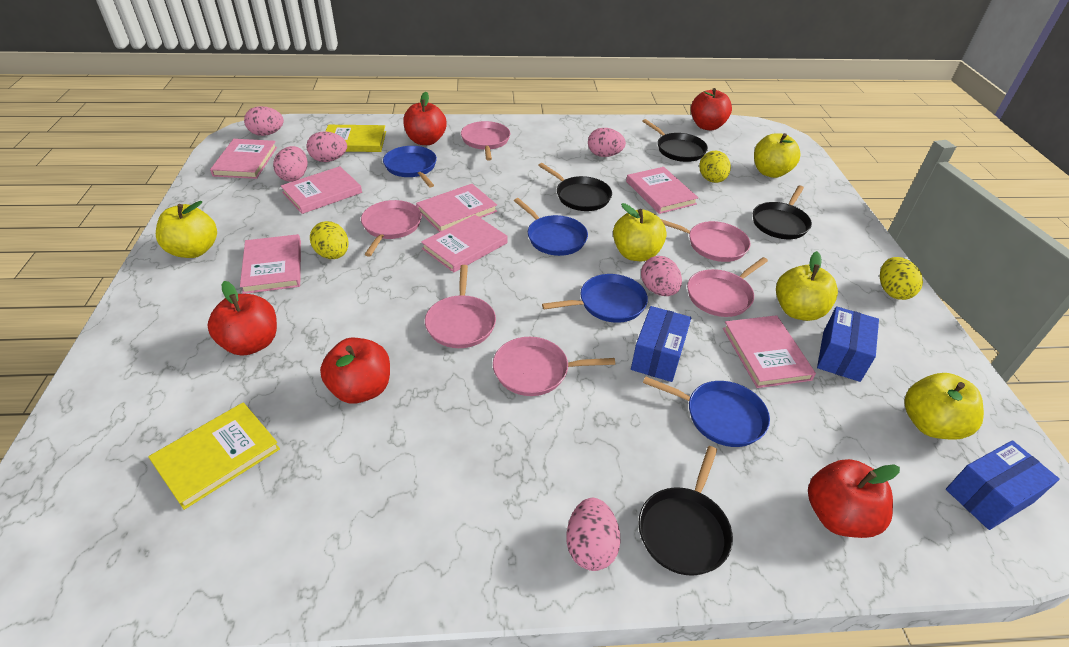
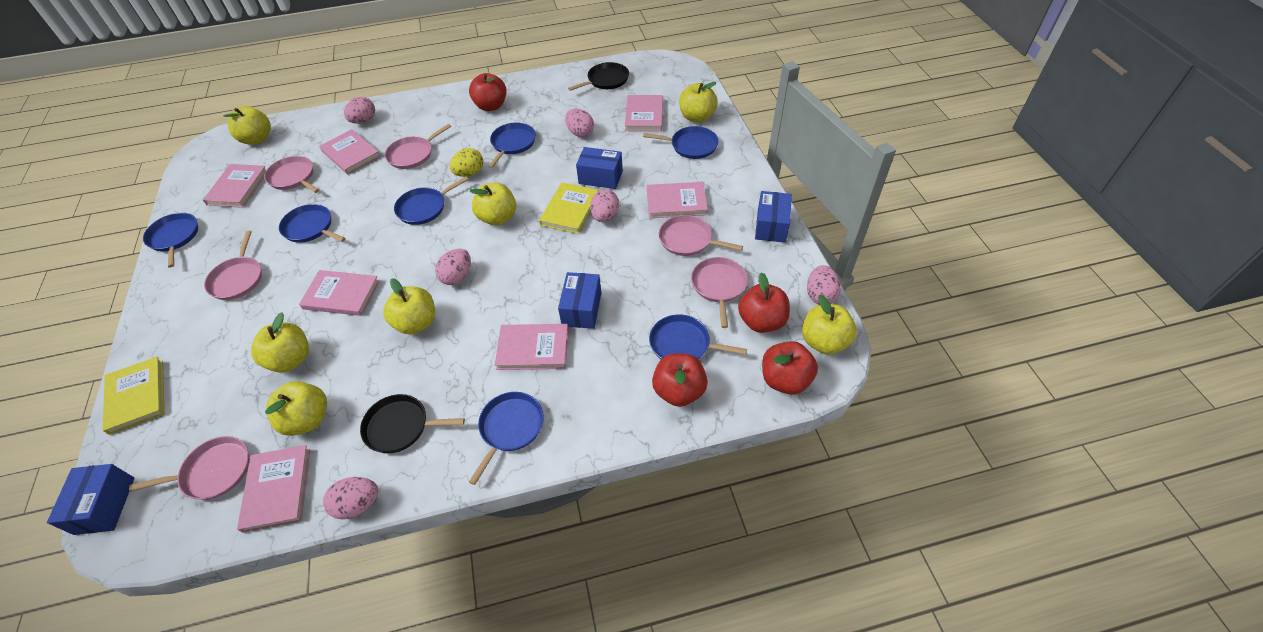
black pan: 4 -> 2
blue box: 3 -> 4
blue pan: 4 -> 7
red apple: 5 -> 4
yellow apple: 5 -> 7
yellow egg: 3 -> 1

